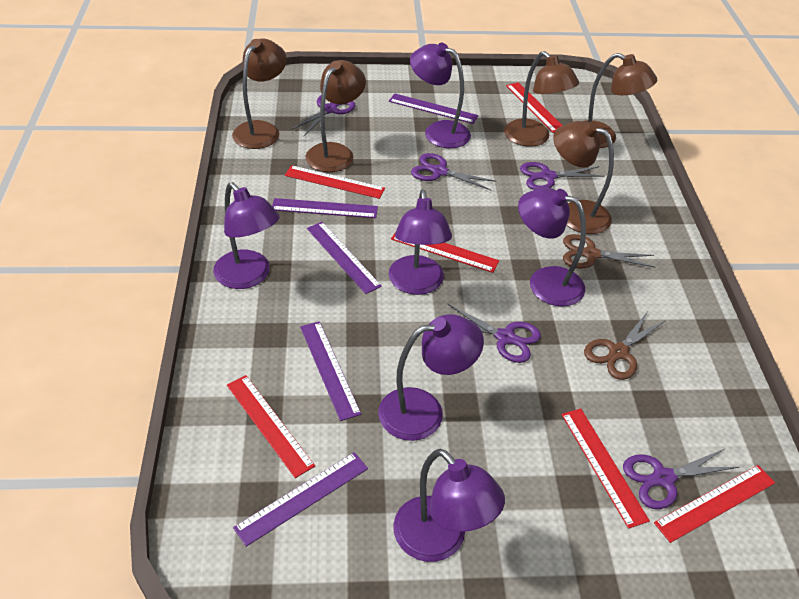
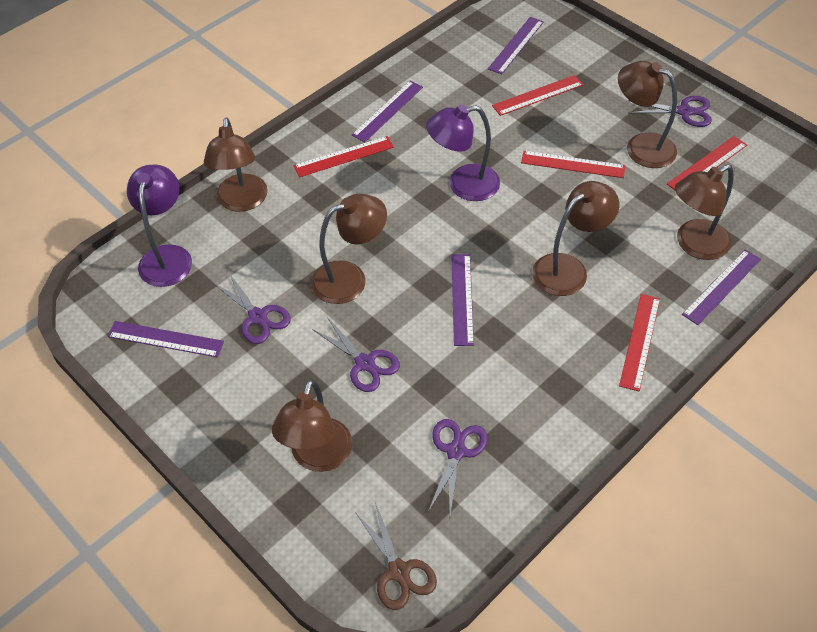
brown lamp: 5 -> 6
brown scissors: 2 -> 1
purple lamp: 6 -> 2
purple scissors: 5 -> 4
red ruler: 6 -> 5

